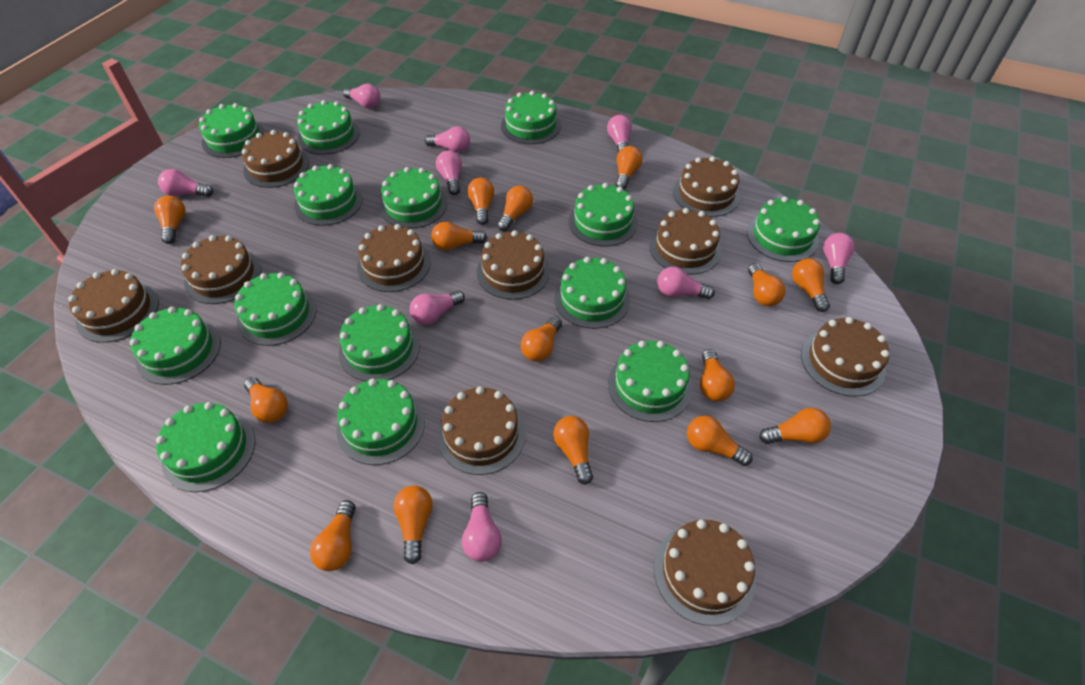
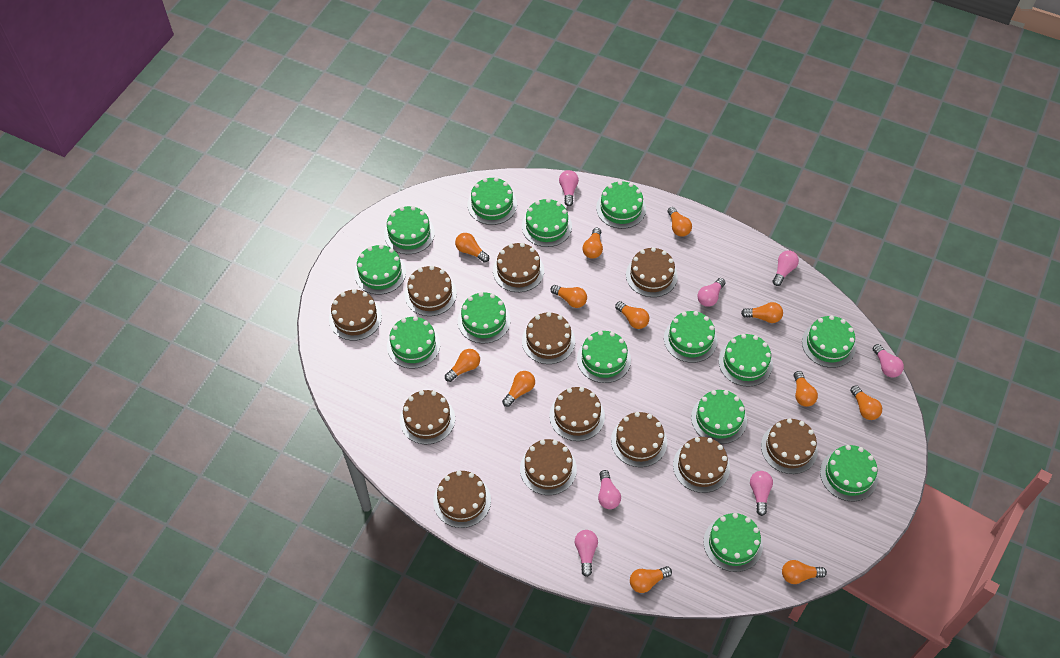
brown cake: 10 -> 12
orange light bulb: 15 -> 12
pink light bulb: 9 -> 7

